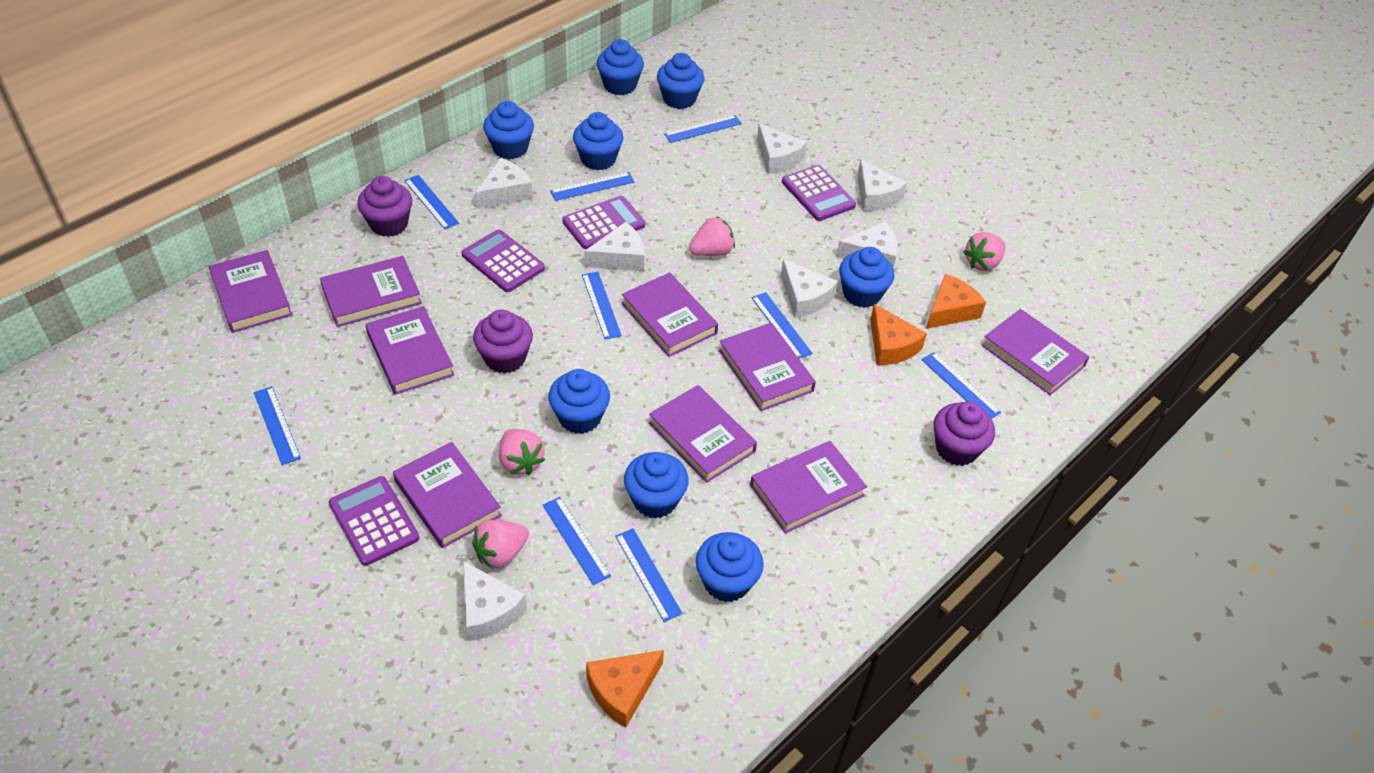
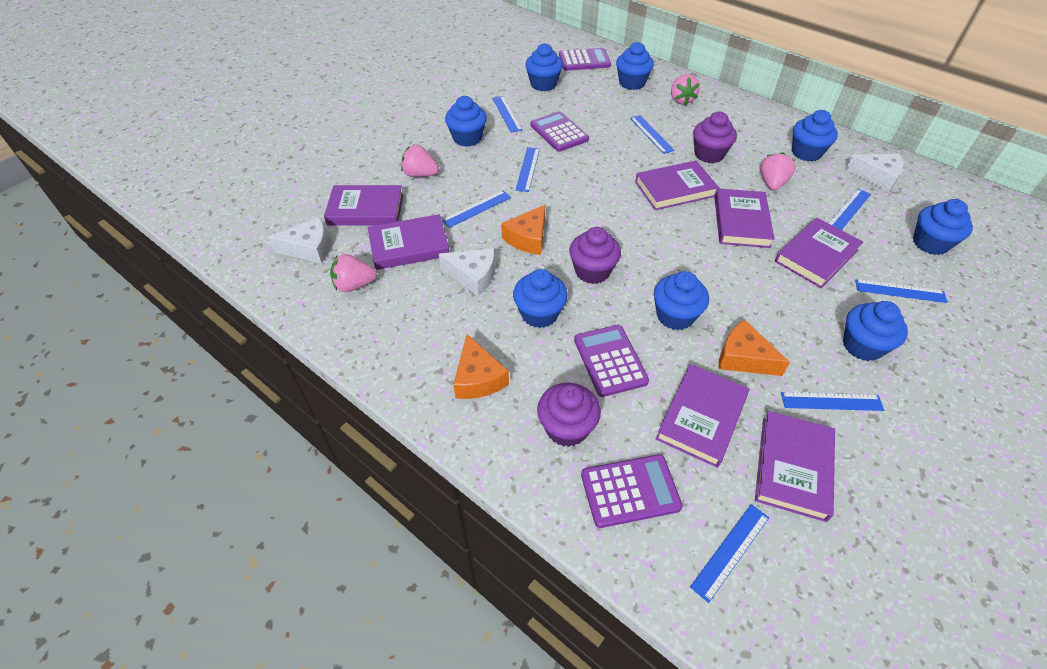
blue ruler: 9 -> 8
purple book: 9 -> 7
white cheese: 7 -> 3

